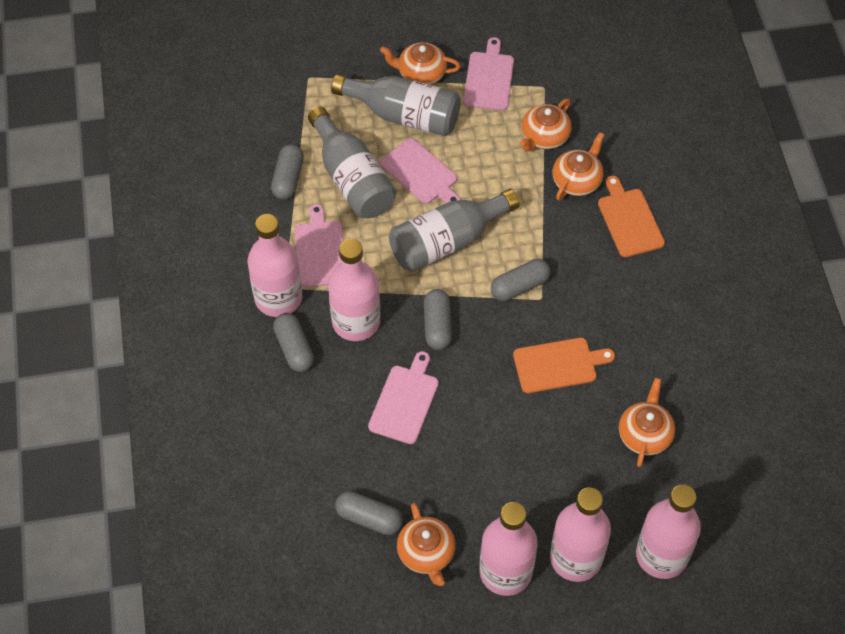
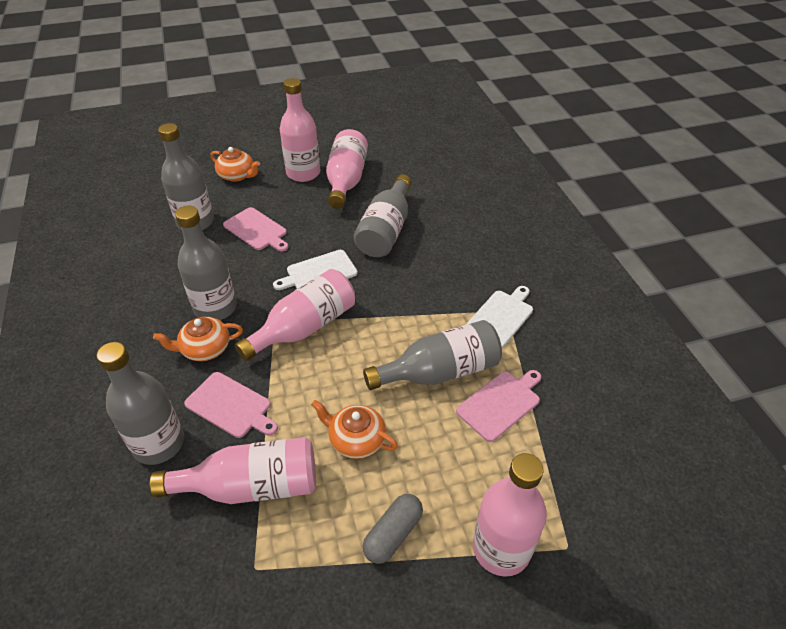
grey bottle: 3 -> 5
grey capsule: 5 -> 1
orange cutting board: 2 -> 0
orange teapot: 5 -> 3
pink cutting board: 4 -> 3
white cutting board: 0 -> 2

